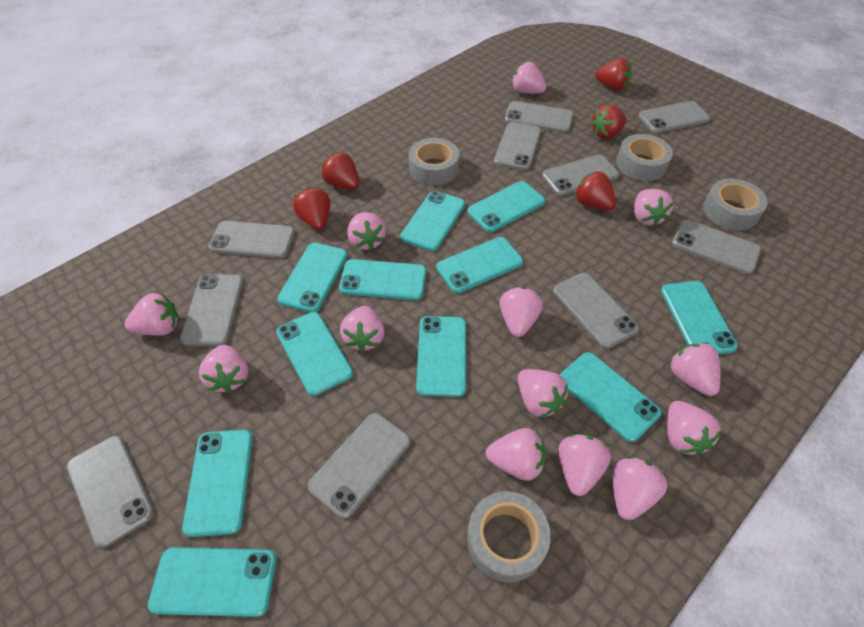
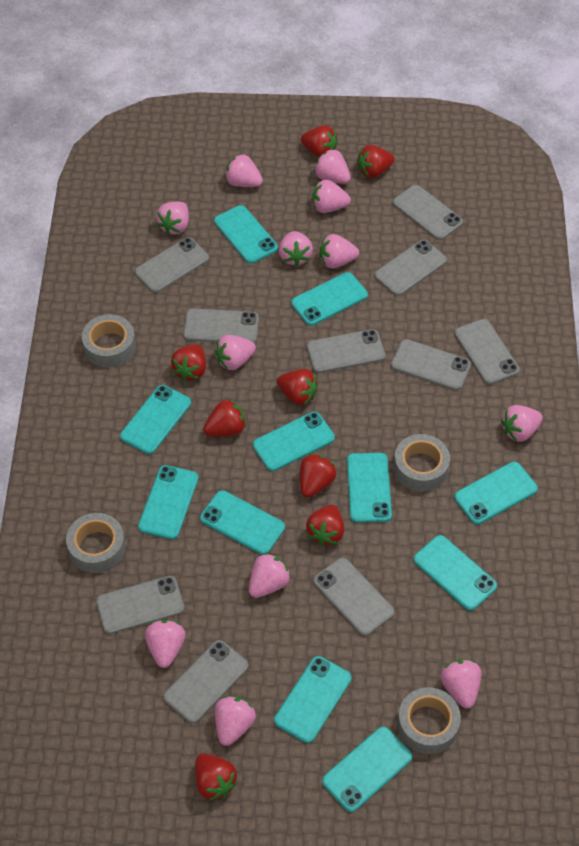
pink strawberry: 13 -> 12
red strawberry: 5 -> 8

